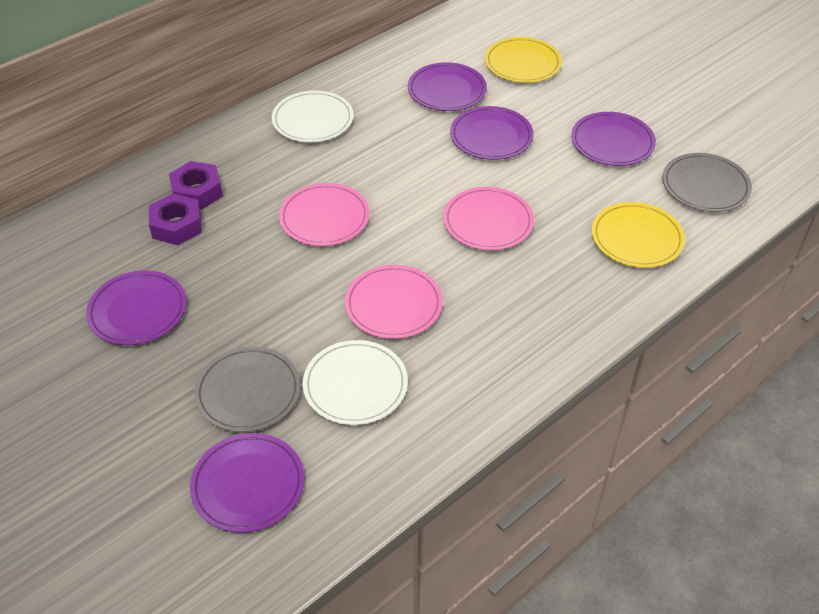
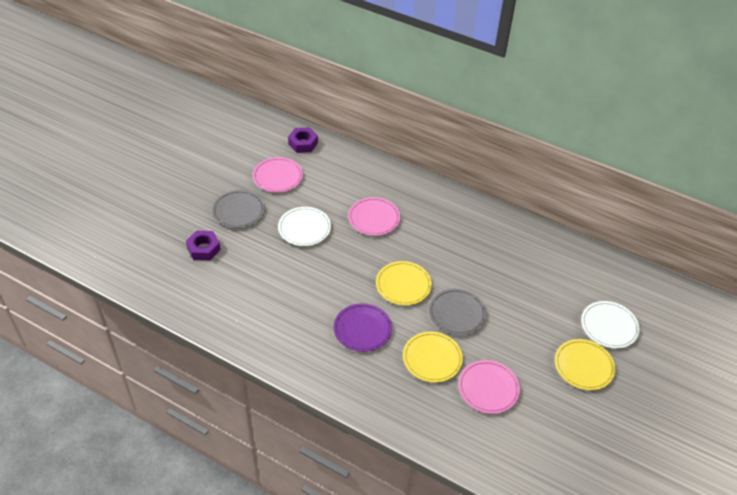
purple plate: 5 -> 1
yellow plate: 2 -> 3

